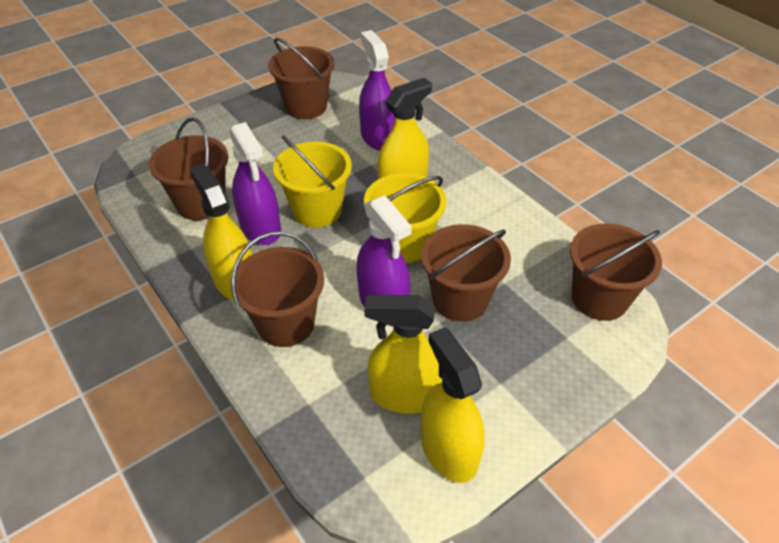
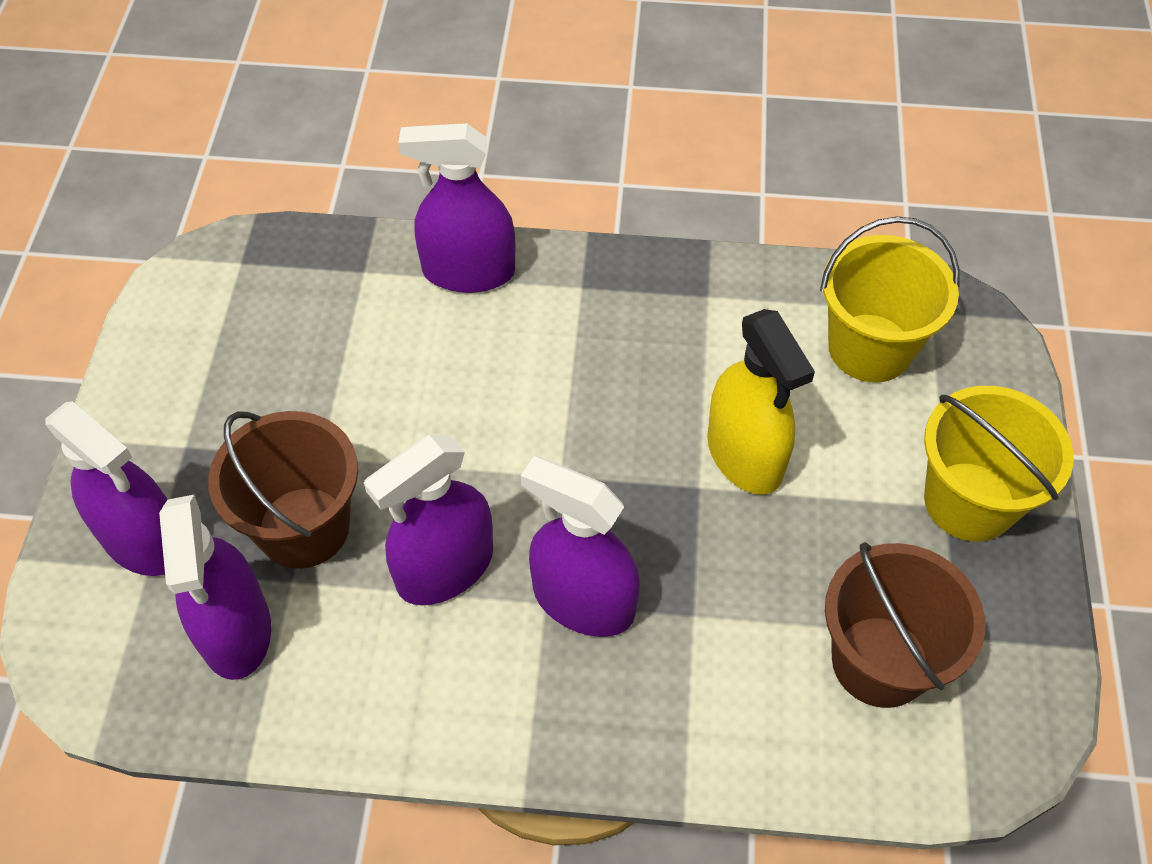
brown bucket: 5 -> 2
purple spray bottle: 3 -> 5
yellow spray bottle: 4 -> 1

